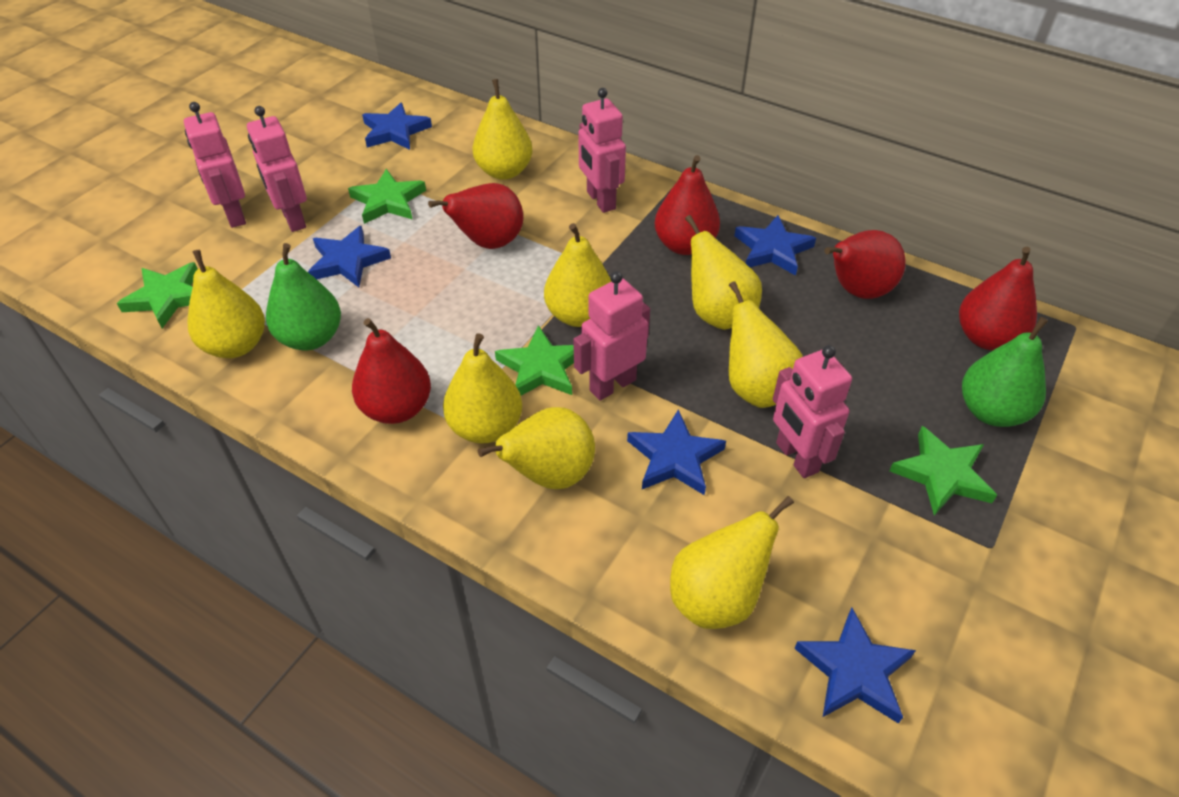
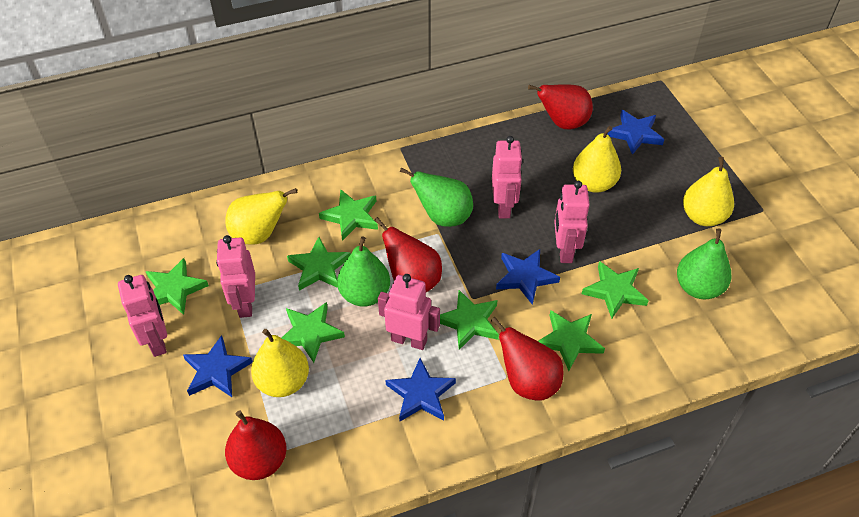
blue star: 5 -> 4
green pear: 2 -> 3
green star: 4 -> 7
red pear: 5 -> 4
yellow pear: 8 -> 4

